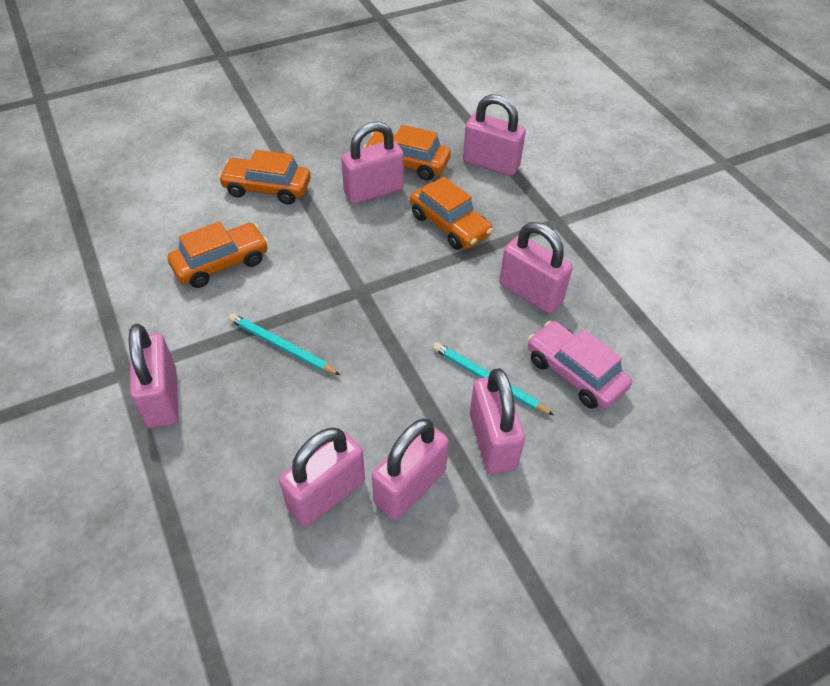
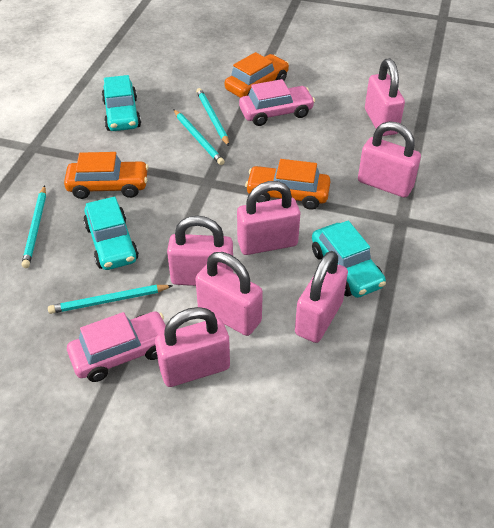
orange car: 4 -> 3
pink car: 1 -> 2
turquoise car: 0 -> 3
turquoise pencil: 2 -> 4

